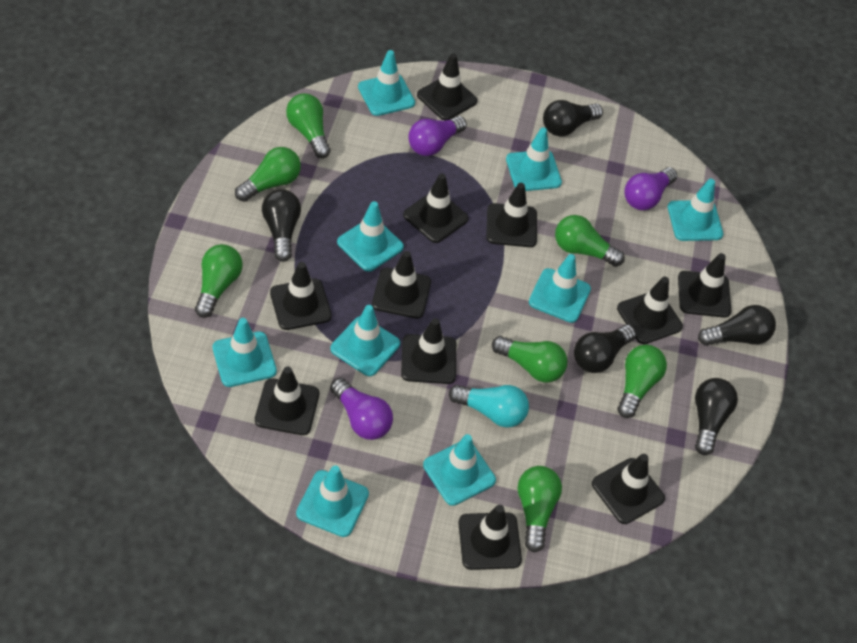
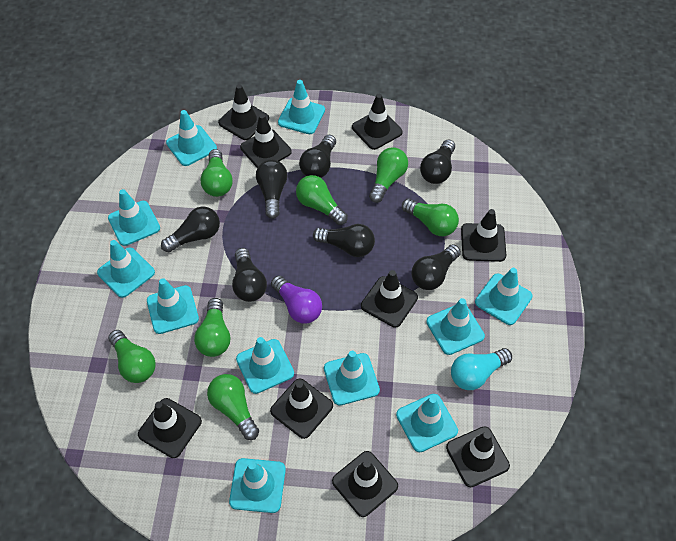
black light bulb: 5 -> 7
black traffic cone: 11 -> 9
purple light bulb: 3 -> 1
turquoise traffic cone: 9 -> 11

